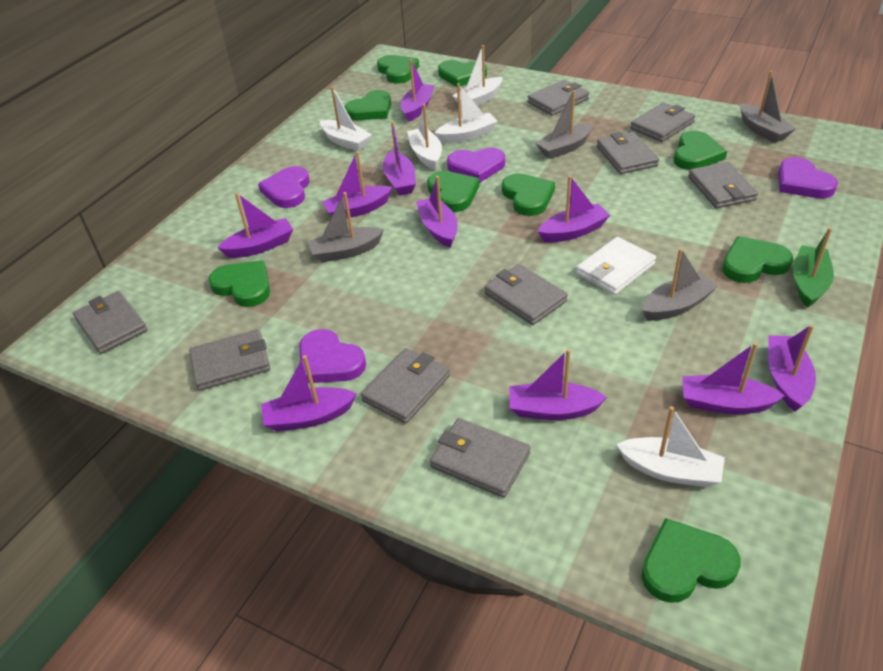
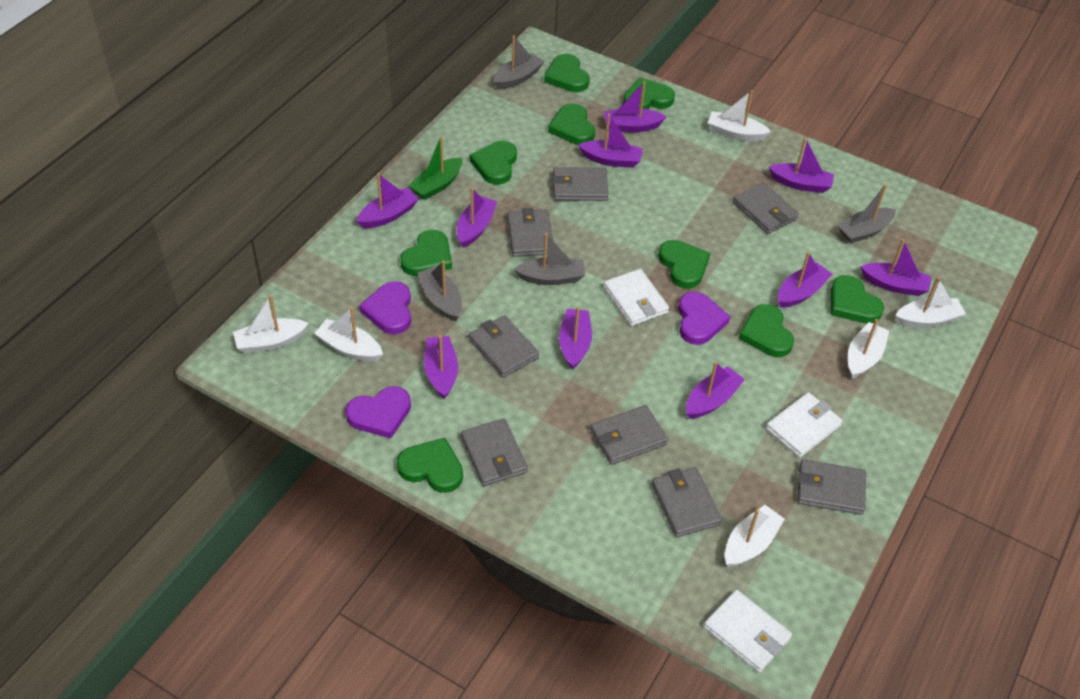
grey wallet: 9 -> 8
purple heart: 4 -> 3
white boat: 5 -> 6
white wallet: 1 -> 3

